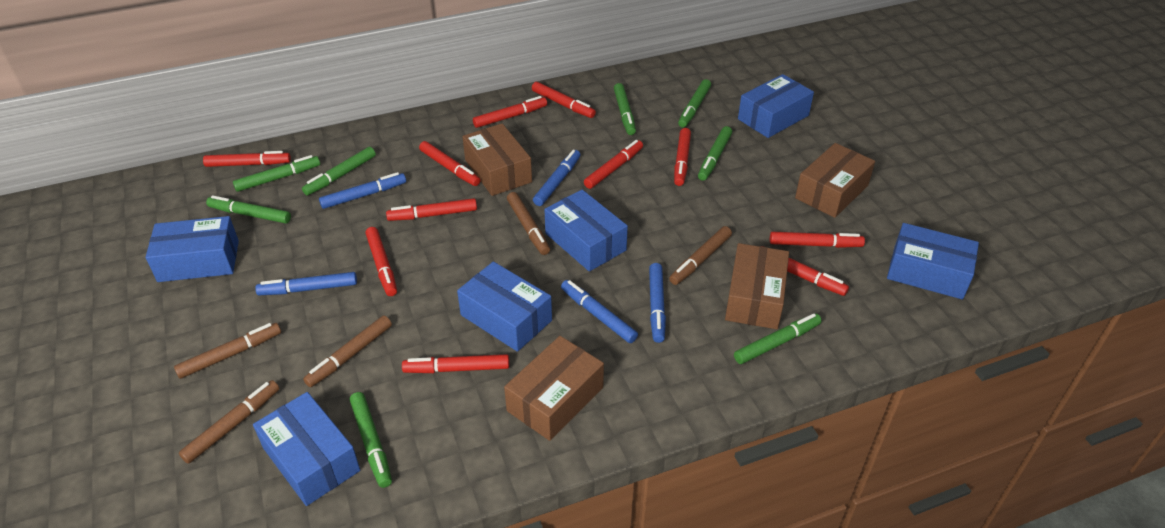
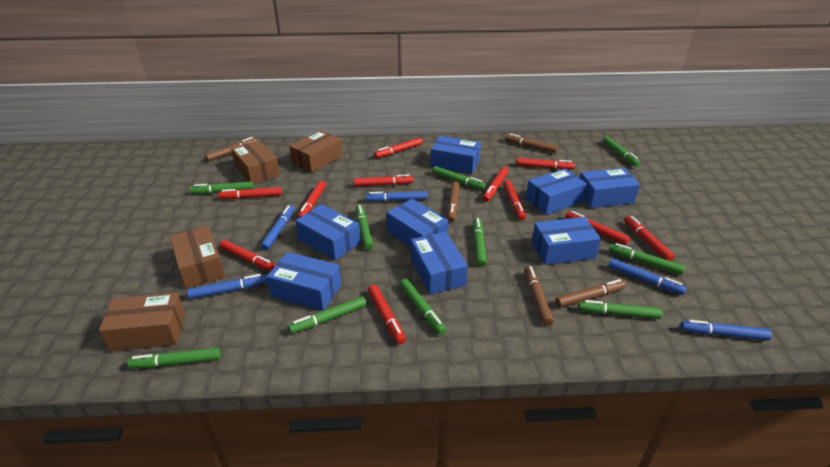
blue box: 6 -> 8
green marker: 8 -> 10

